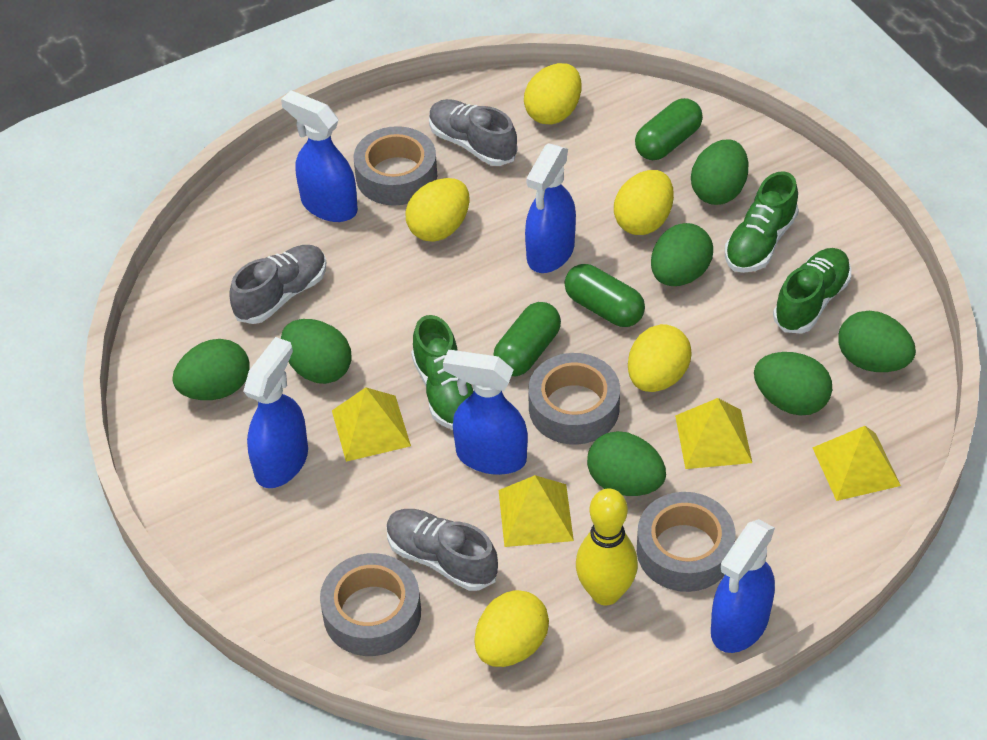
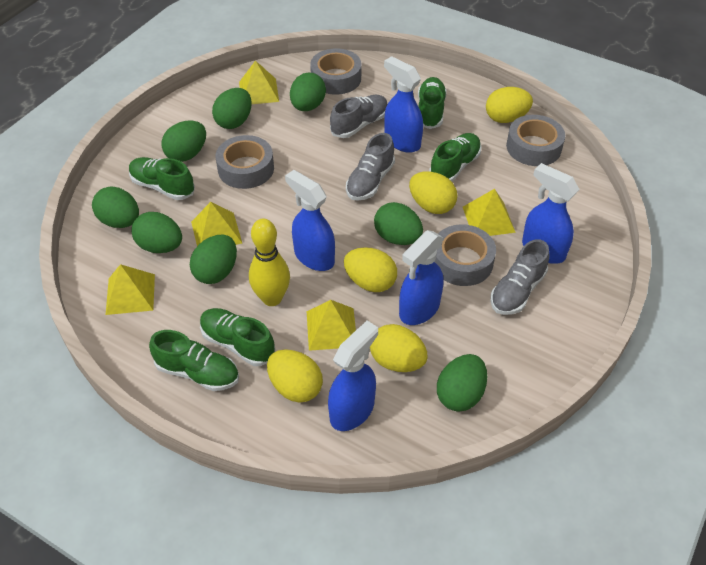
green capsule: 3 -> 0
green egg: 7 -> 8
green shoe: 3 -> 5
yellow pyramid: 4 -> 5

